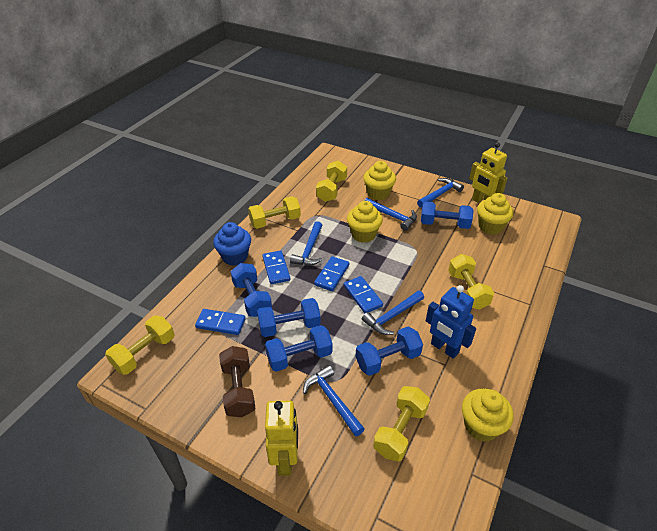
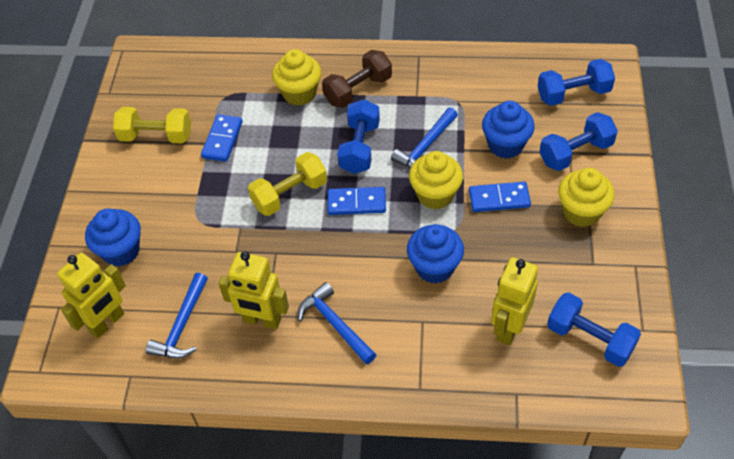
blue cupcake: 1 -> 3
blue domino: 4 -> 3
blue dumbbell: 5 -> 4
blue hammer: 5 -> 3
blue robot: 1 -> 0
yellow cupcake: 4 -> 3
yellow dumbbell: 5 -> 2
yellow robot: 2 -> 3

